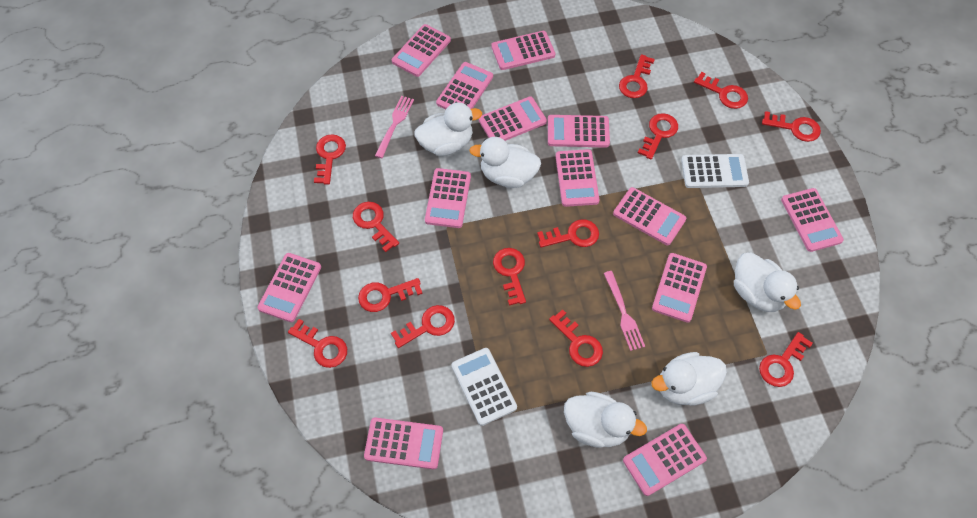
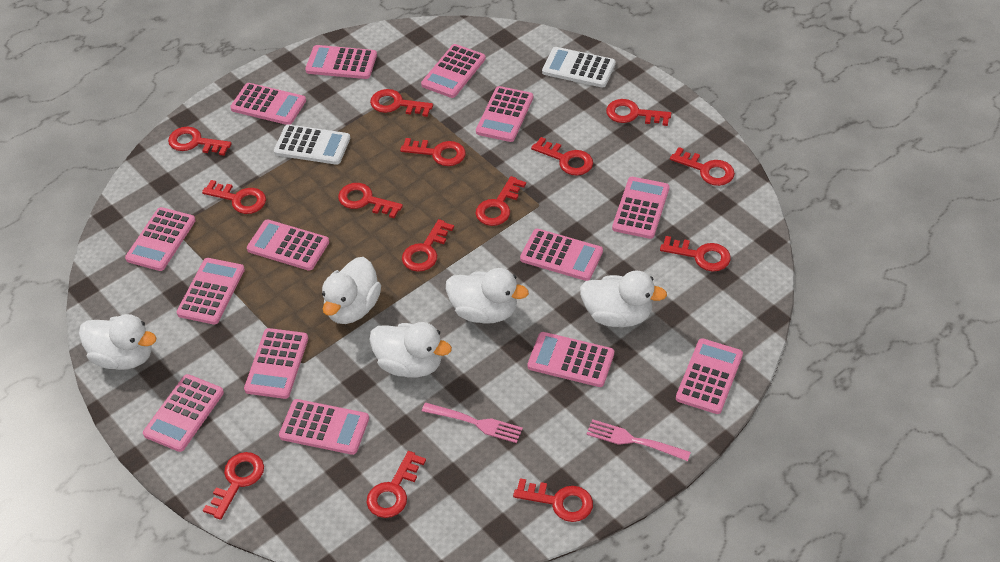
pink calculator: 13 -> 14
red key: 13 -> 14

